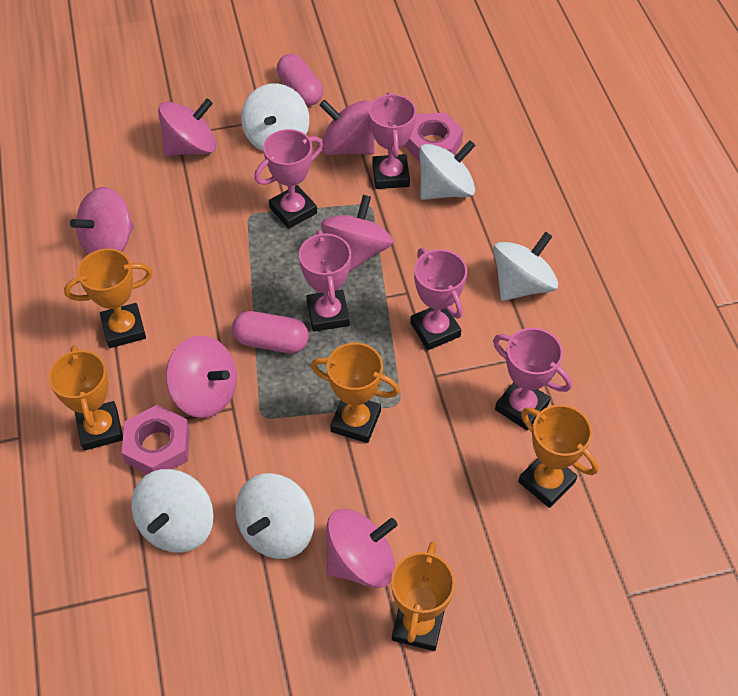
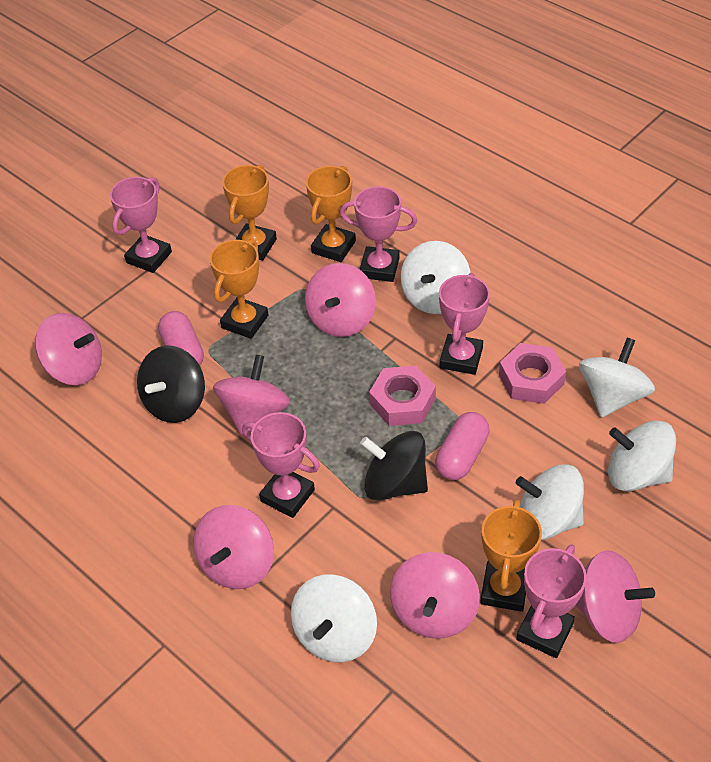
black spinning top: 0 -> 2
orange trophy: 5 -> 4

